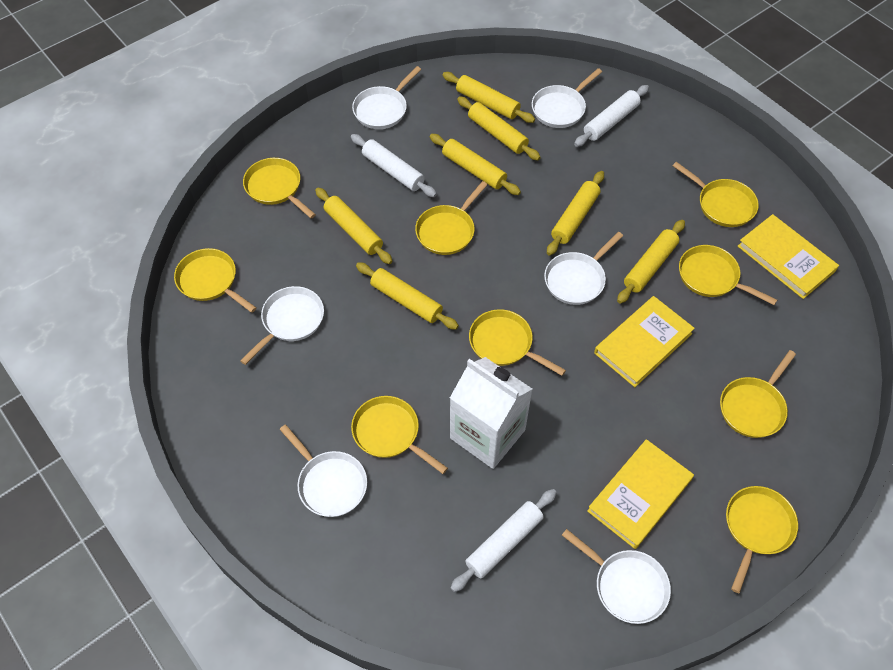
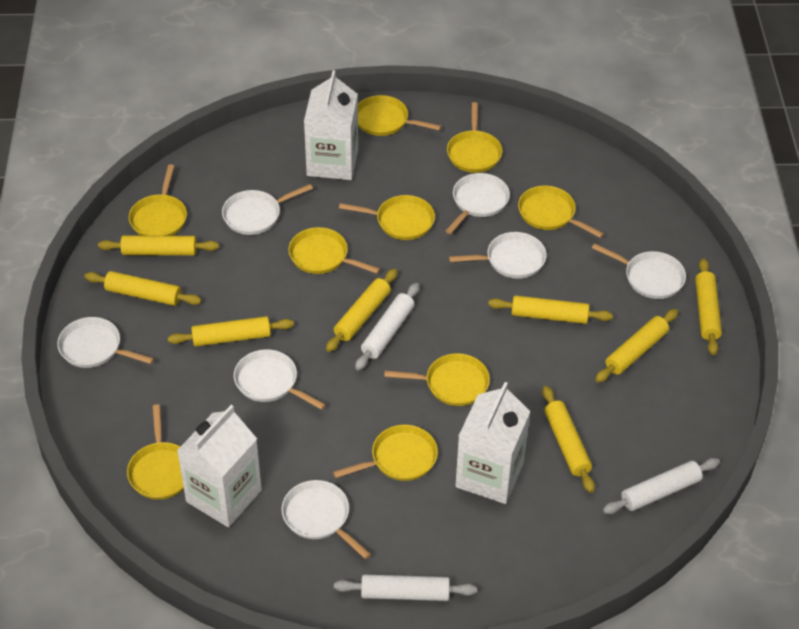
white carton: 1 -> 3
white pan: 6 -> 7
yellow book: 3 -> 0
yellow rolling pin: 7 -> 8

